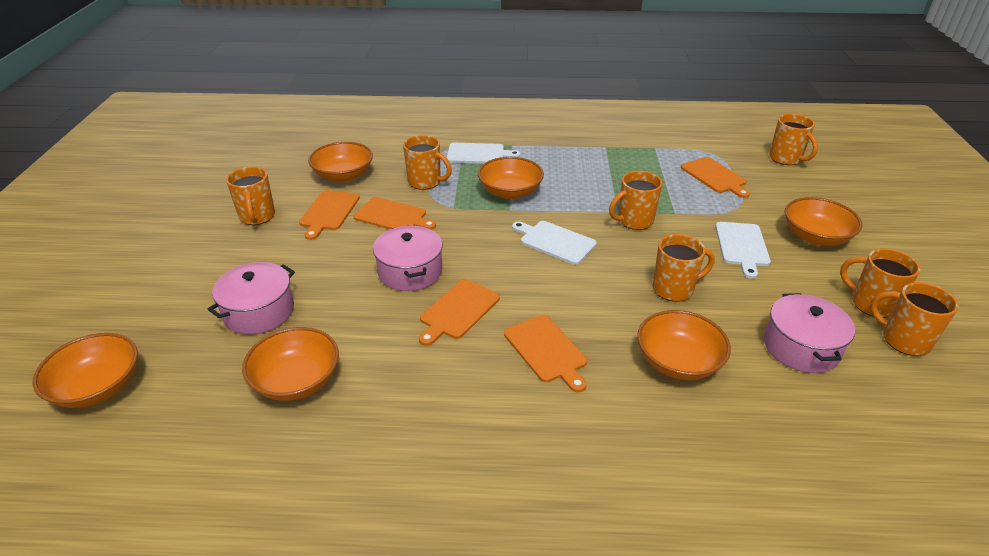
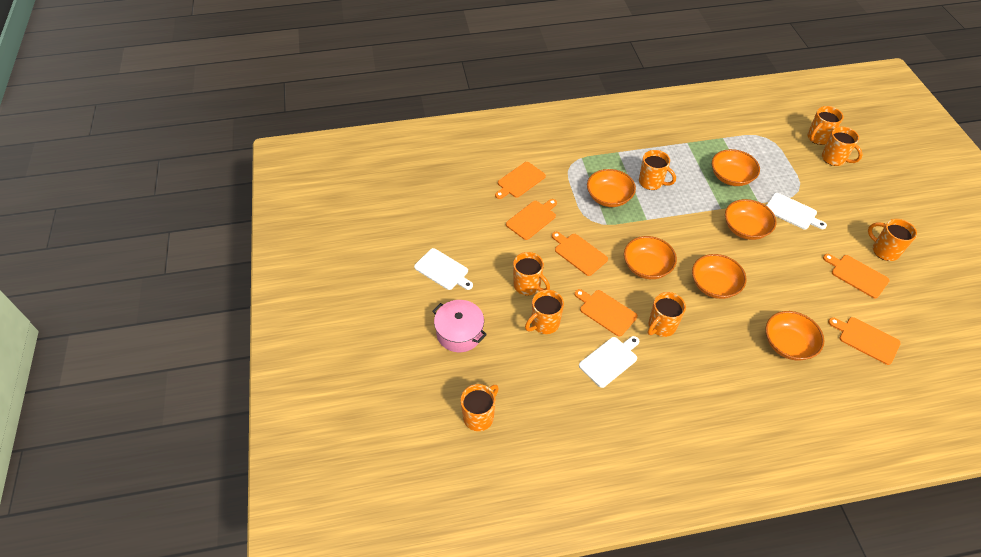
orange cutting board: 5 -> 6
orange mug: 7 -> 8
pink pot: 3 -> 1

